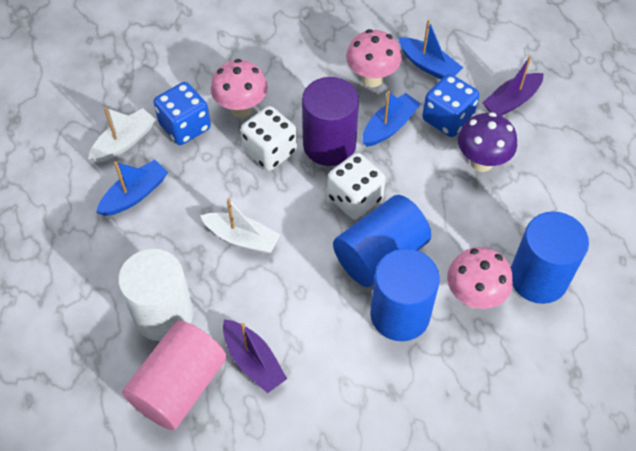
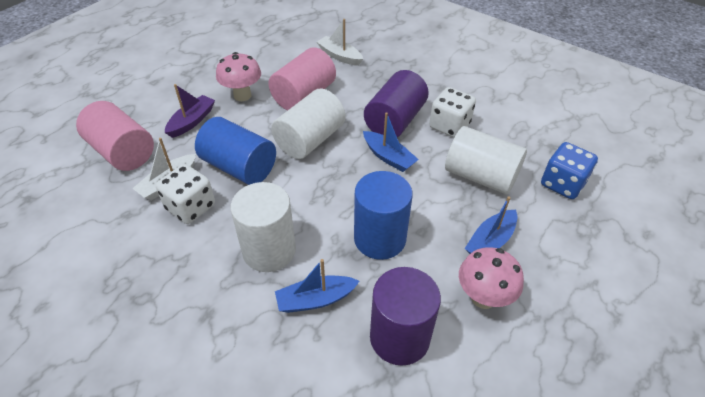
blue cylinder: 3 -> 2
blue dice: 2 -> 1
pink cylinder: 1 -> 2
pink mushroom: 3 -> 2
purple boat: 2 -> 1
purple cylinder: 1 -> 2
purple mushroom: 1 -> 0
white cylinder: 1 -> 3

